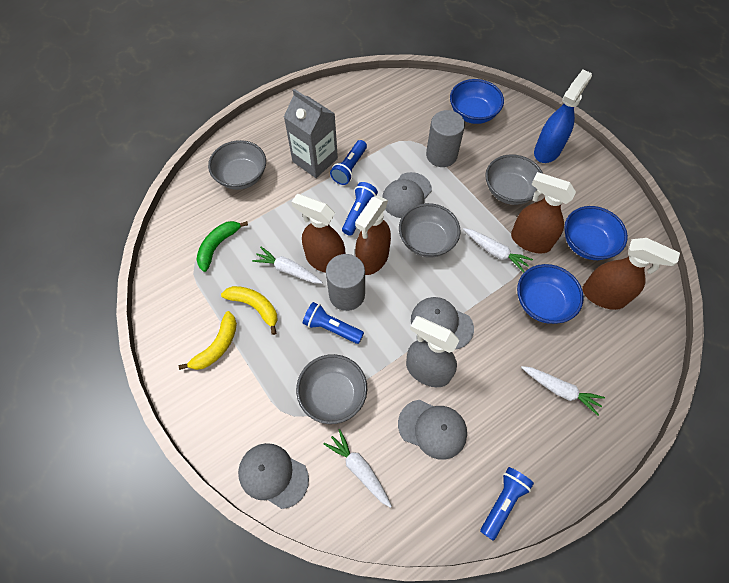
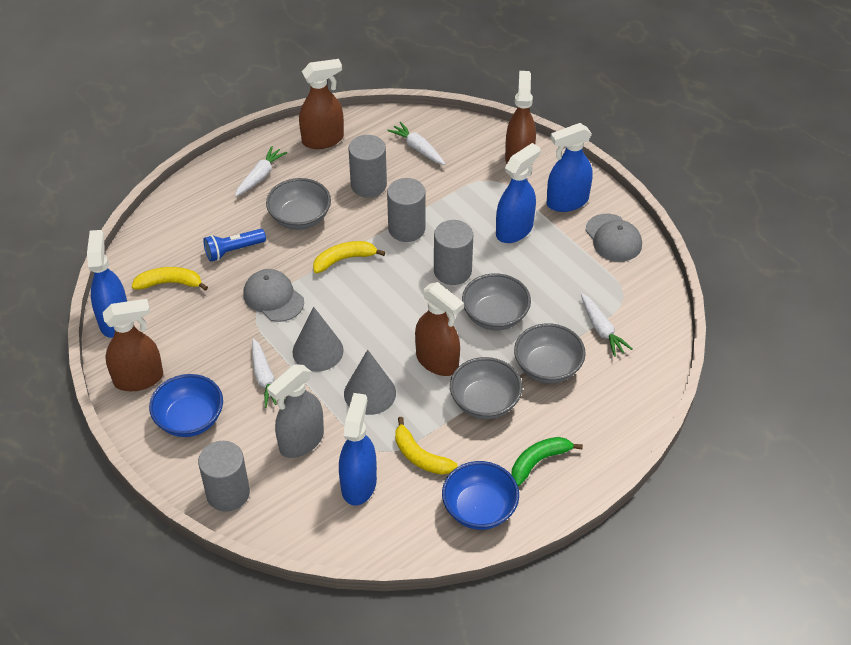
blue bowl: 3 -> 2
blue flashlight: 4 -> 1
blue spray bottle: 1 -> 4
grey cap: 4 -> 2
grey carton: 1 -> 0
grey cone: 0 -> 2
grey cylinder: 2 -> 4
yellow banana: 2 -> 3

